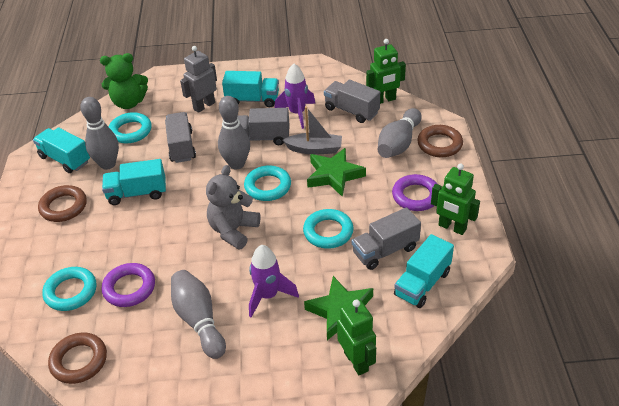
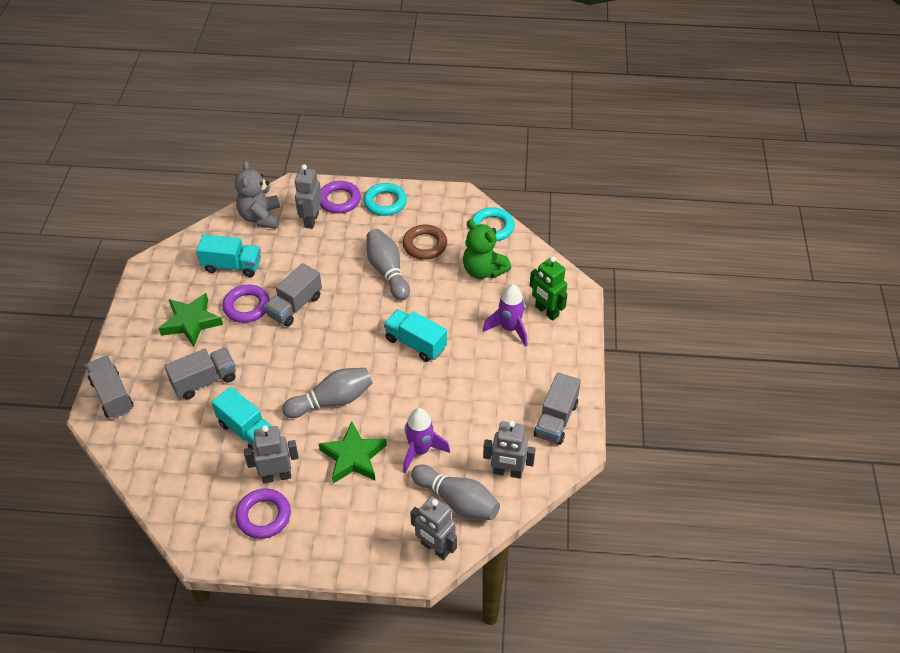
brown ring: 3 -> 1
green robot: 3 -> 1
grey boat: 1 -> 0
grey bowling pin: 4 -> 3
grey robot: 1 -> 4
purple ring: 2 -> 3
turquoise ring: 4 -> 2
turquoise truck: 4 -> 3

